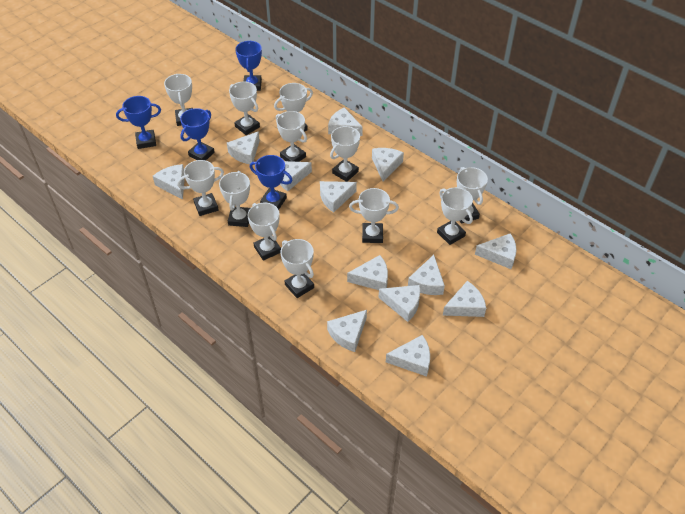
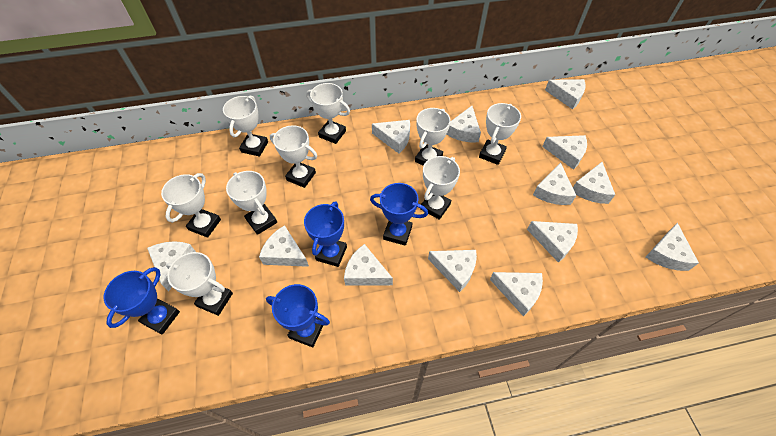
white trophy: 12 -> 9

